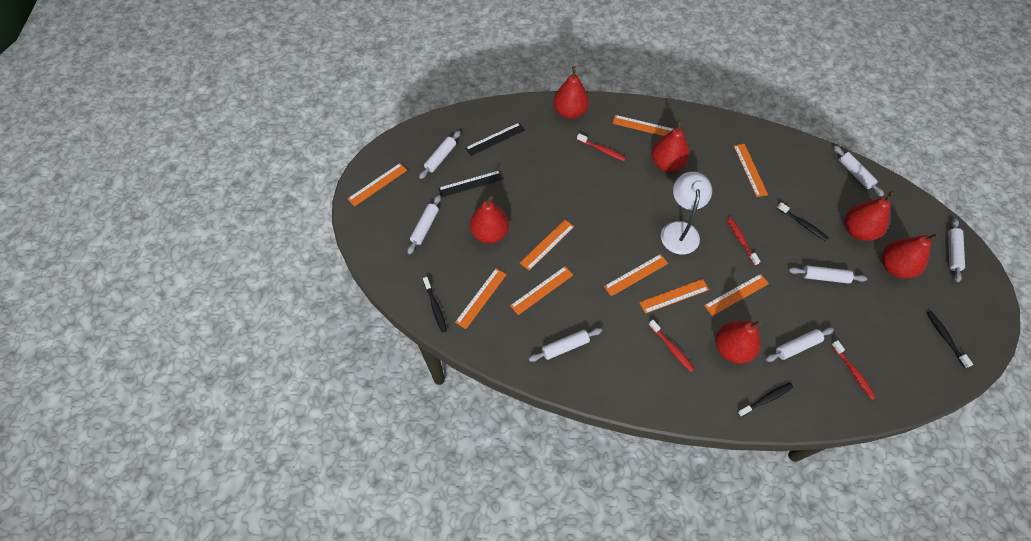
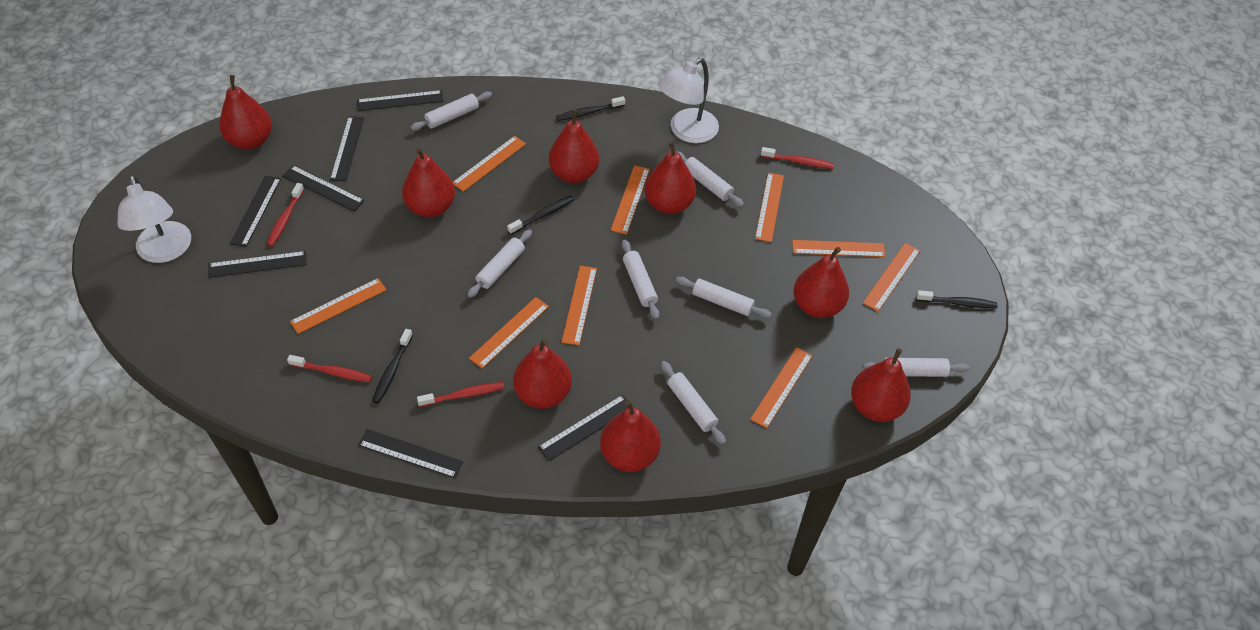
black ruler: 2 -> 7
red pear: 6 -> 8
white lamp: 1 -> 2

